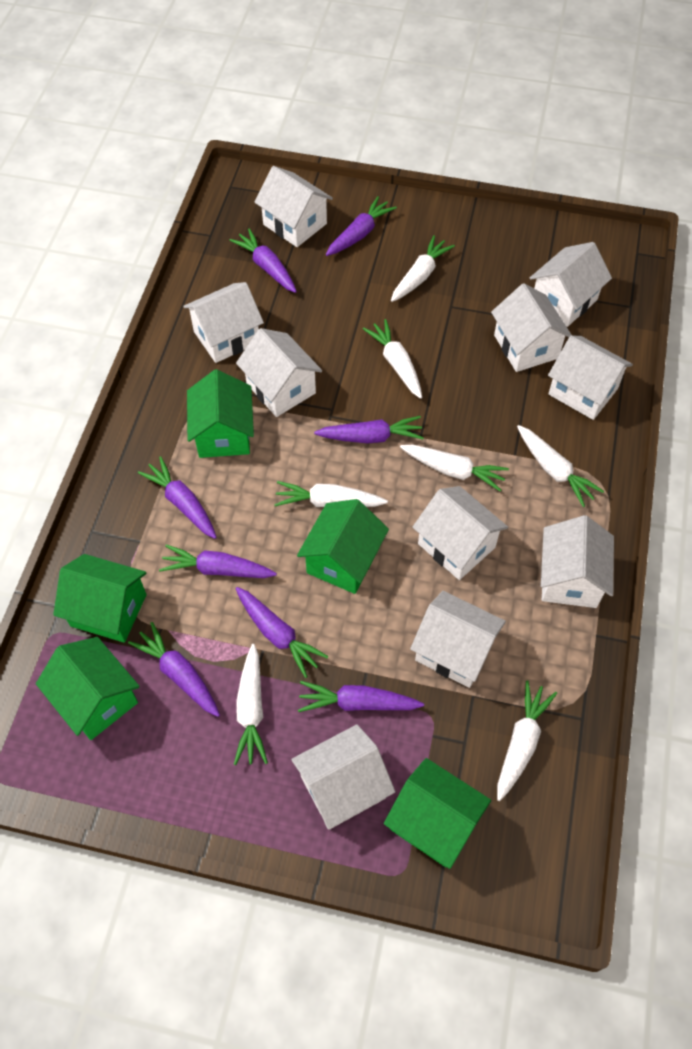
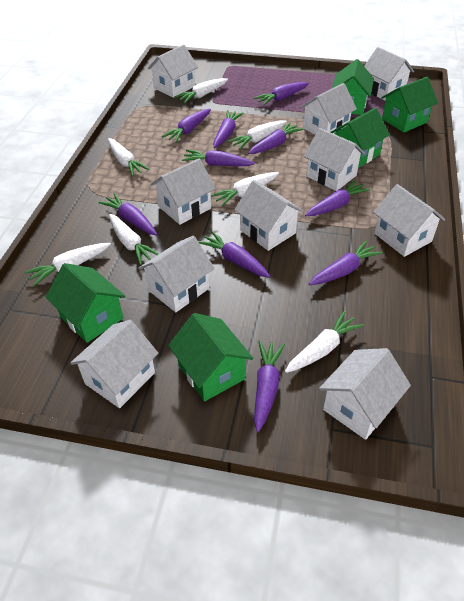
purple carrot: 8 -> 10

